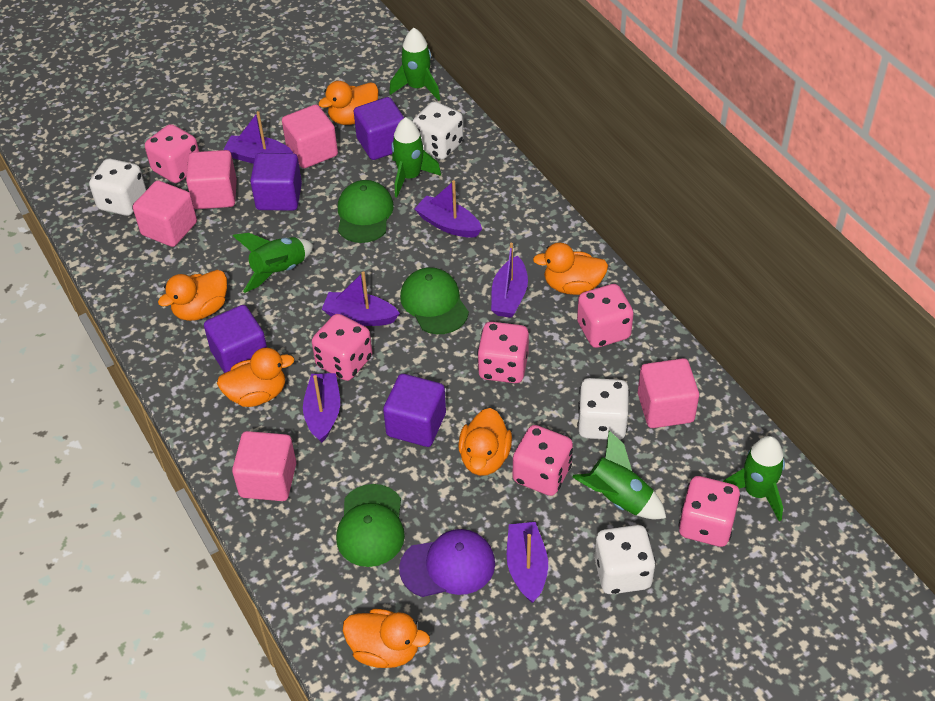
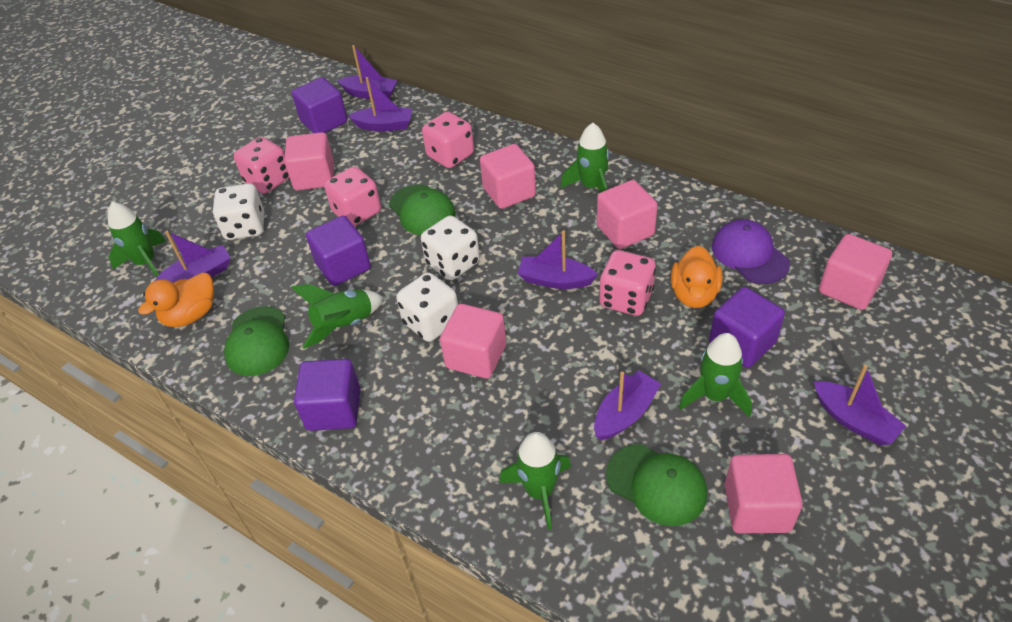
orange duck: 6 -> 2
pink cube: 5 -> 6
pink dice: 6 -> 4
white dice: 4 -> 3

